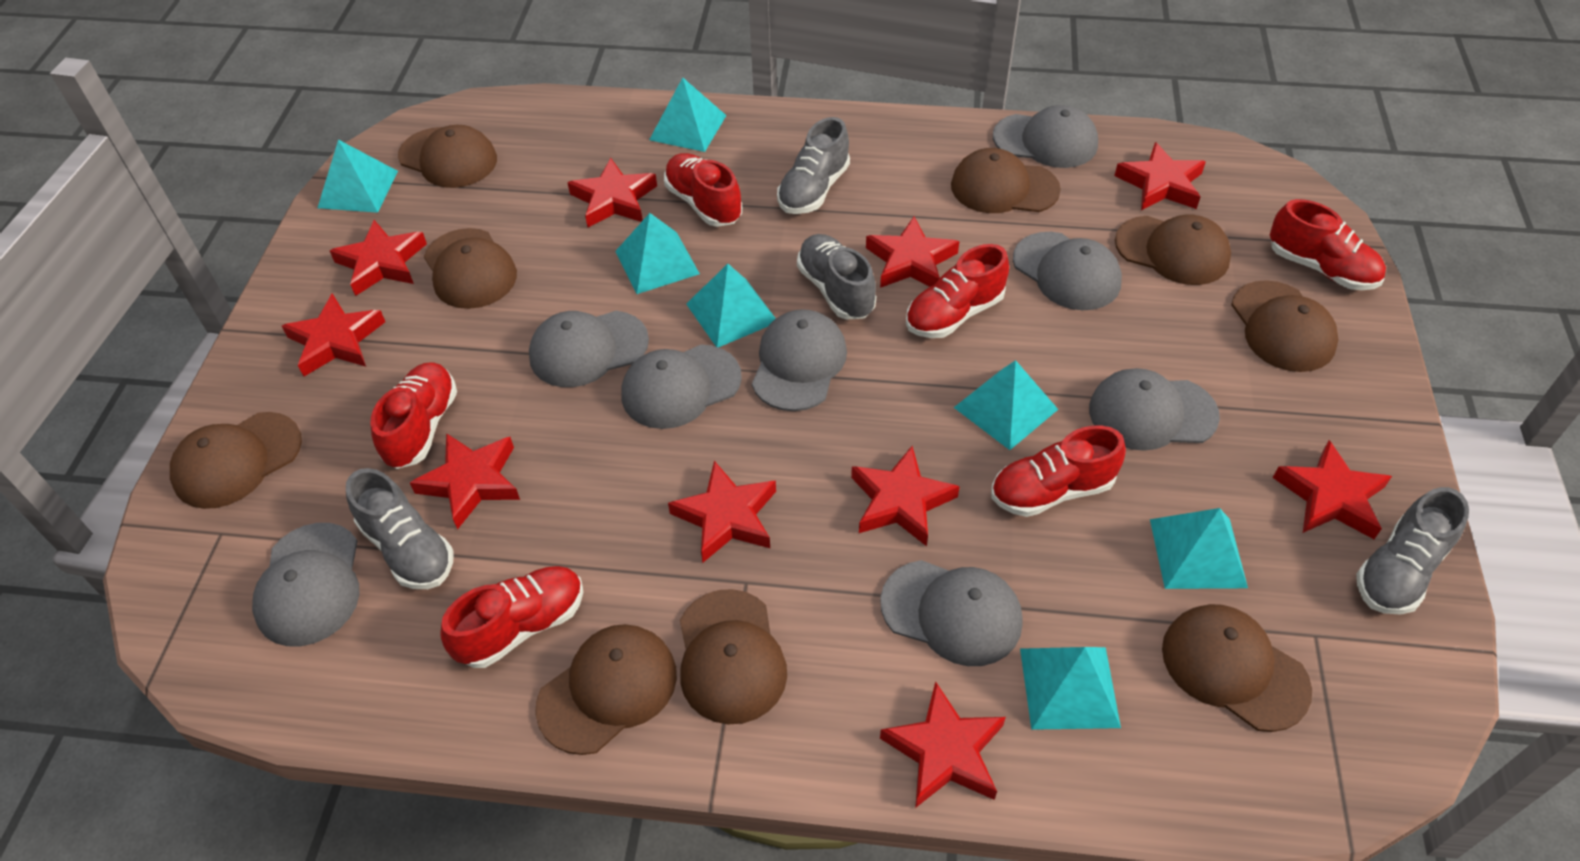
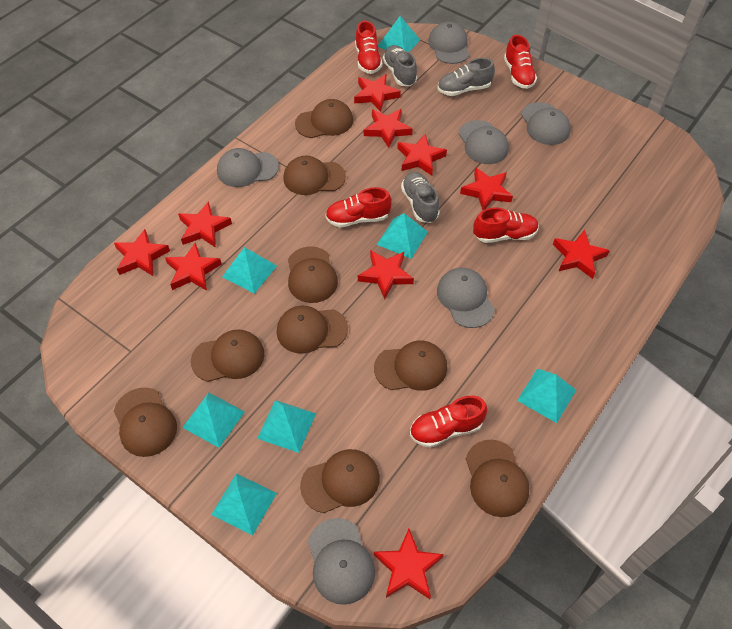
grey cap: 8 -> 6
grey shoe: 4 -> 3
red shoe: 6 -> 5

